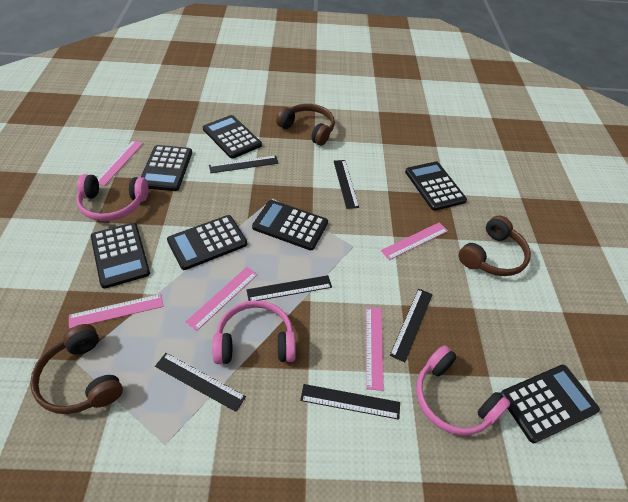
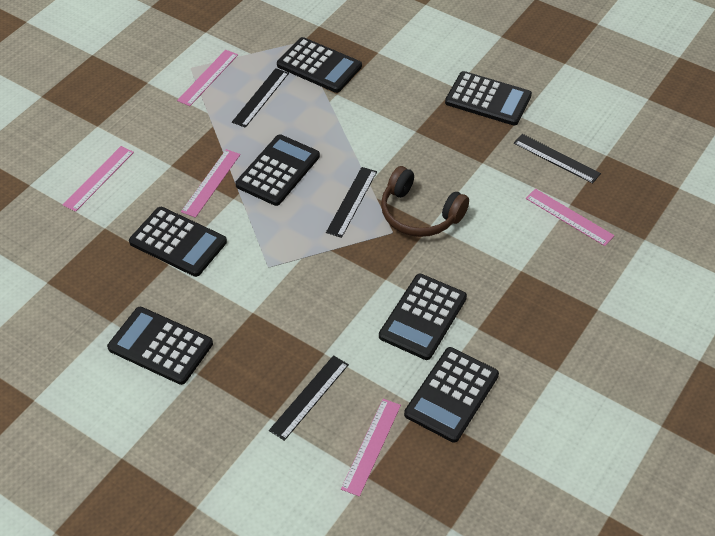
black ruler: 6 -> 4
brown headphones: 3 -> 1
pink headphones: 3 -> 0

